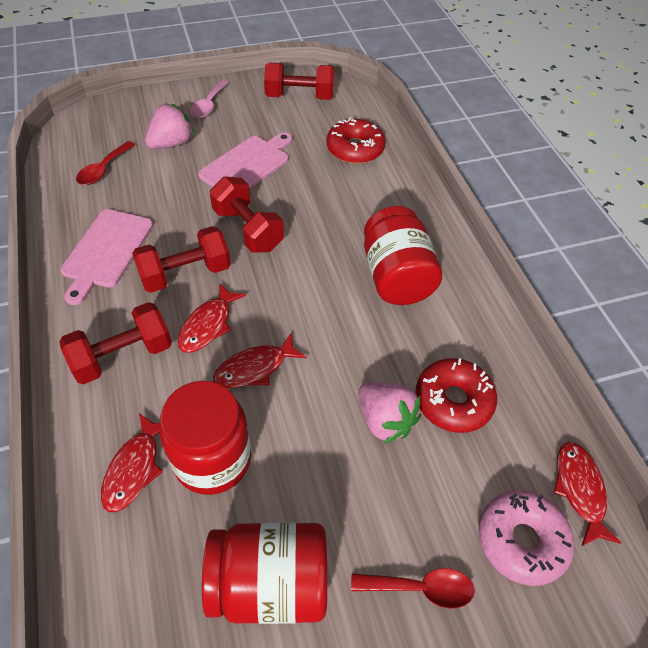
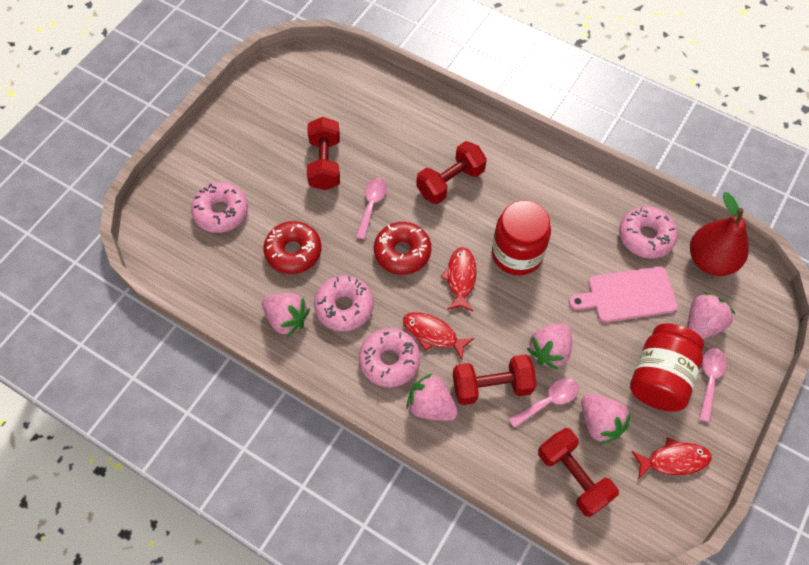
pink cutting board: 2 -> 1
pink donut: 1 -> 4
pink spoon: 1 -> 3
pink strawberry: 2 -> 5
red fish: 4 -> 3
red jar: 3 -> 2
red pear: 0 -> 1
red spoon: 2 -> 0

